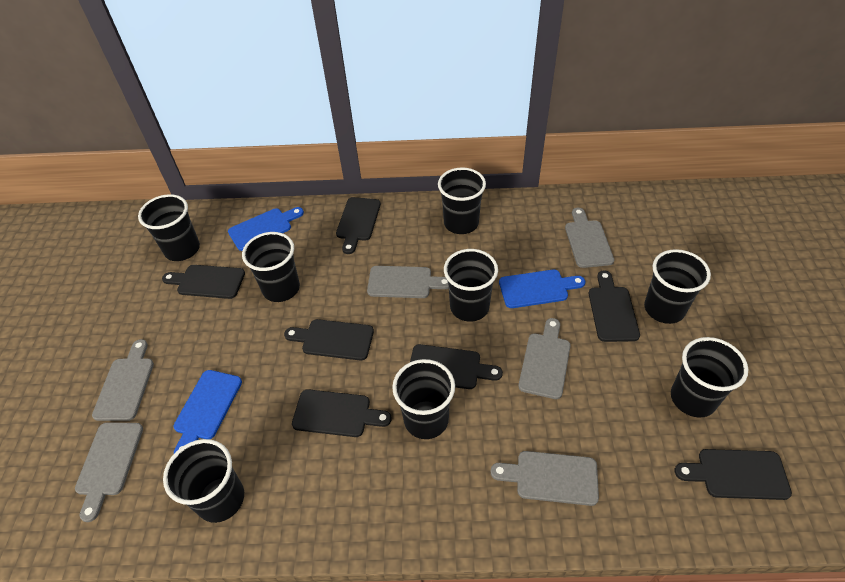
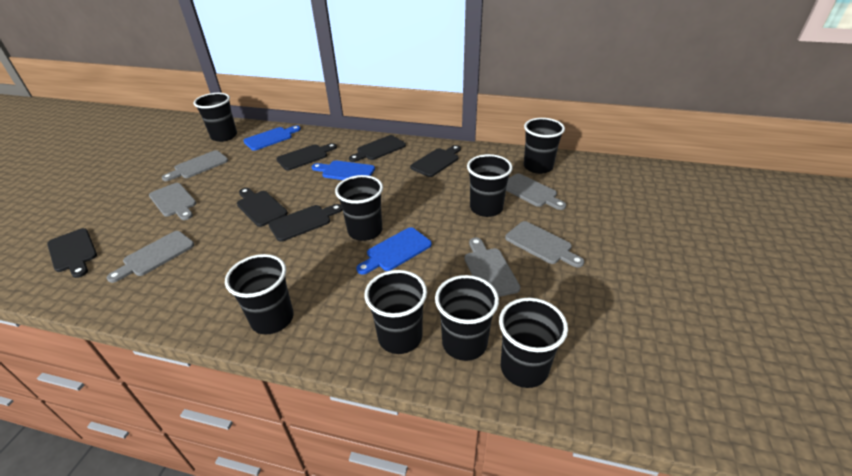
black cutting board: 7 -> 6

